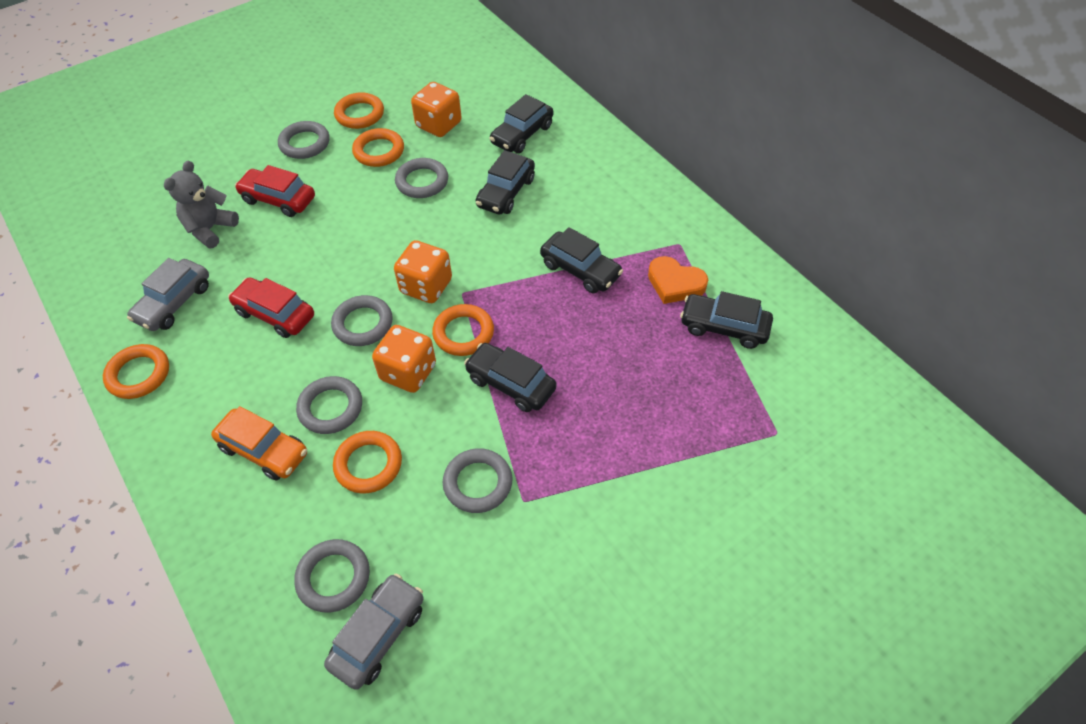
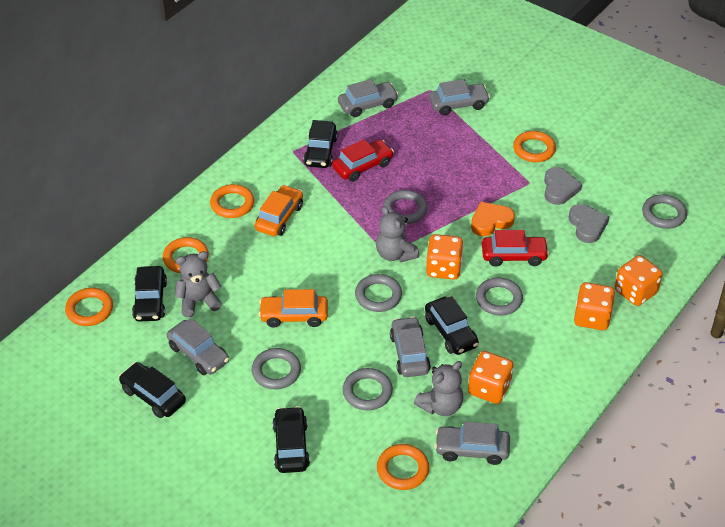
grey car: 2 -> 5
grey heart: 0 -> 2
grey teddy bear: 1 -> 3
orange car: 1 -> 2
orange dice: 3 -> 4

